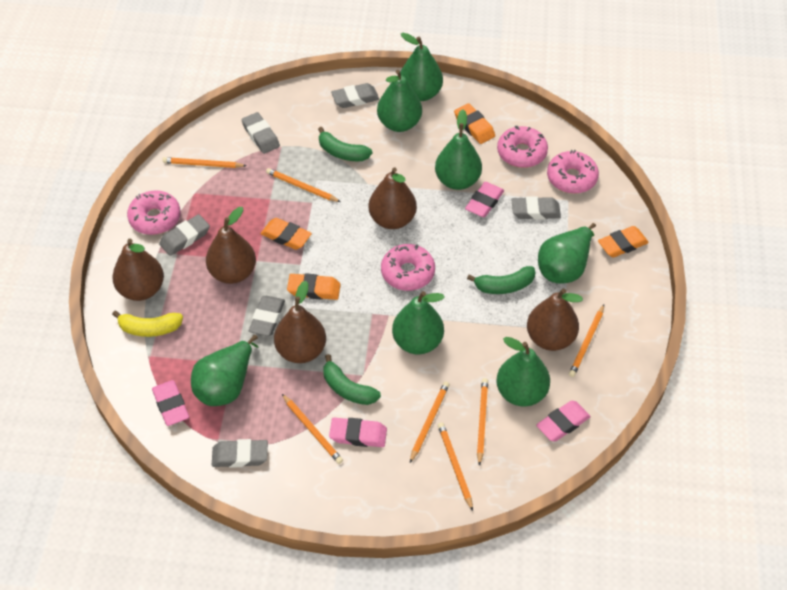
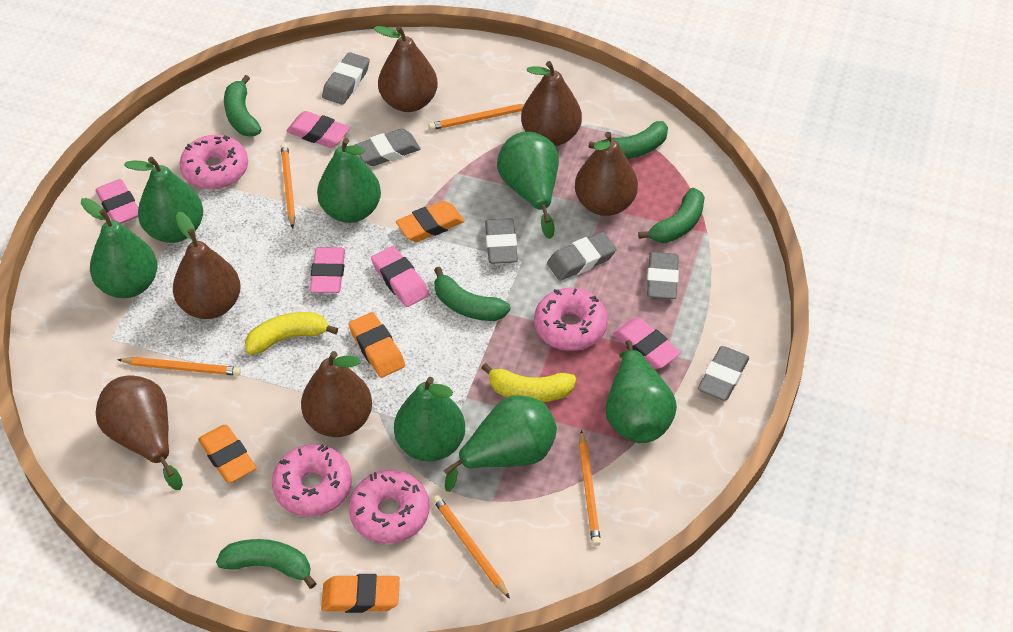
brown pear: 5 -> 6
green banana: 3 -> 5
orange pencil: 7 -> 5
pink eraser: 4 -> 5
yellow banana: 1 -> 2

